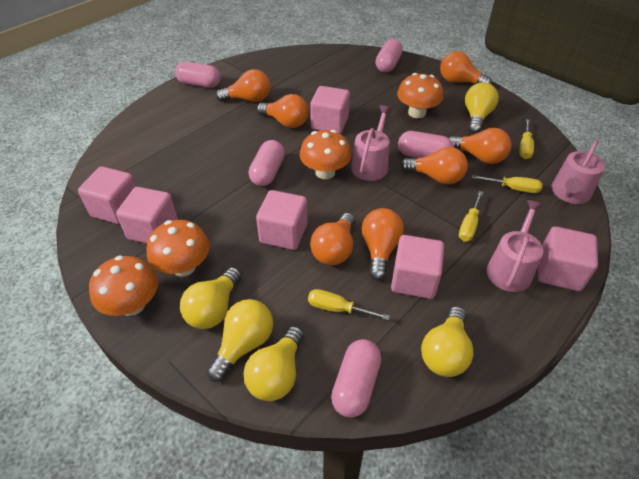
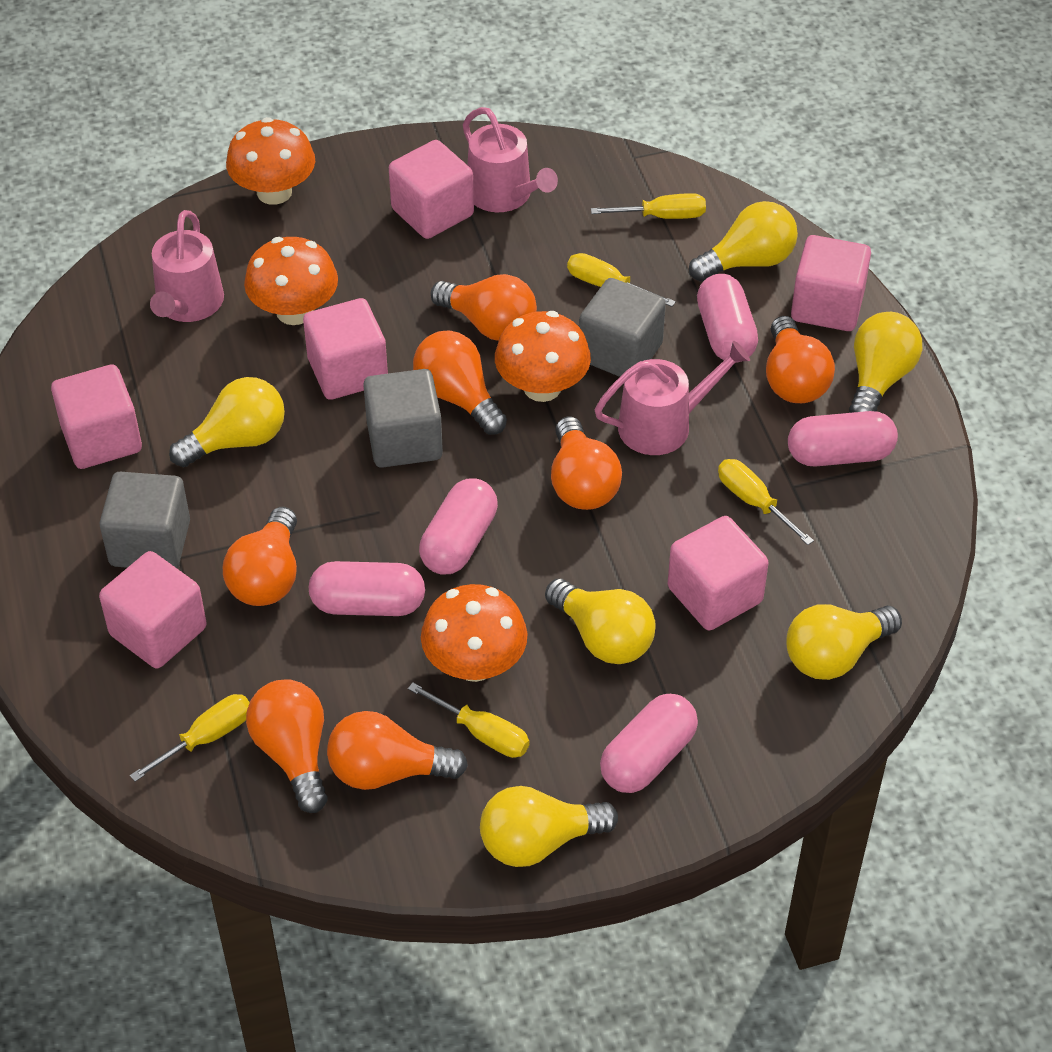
grey cube: 0 -> 3
yellow light bulb: 5 -> 6
yellow screwdriver: 4 -> 5

